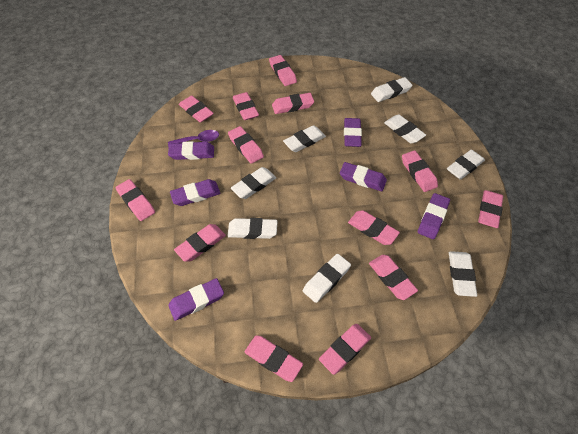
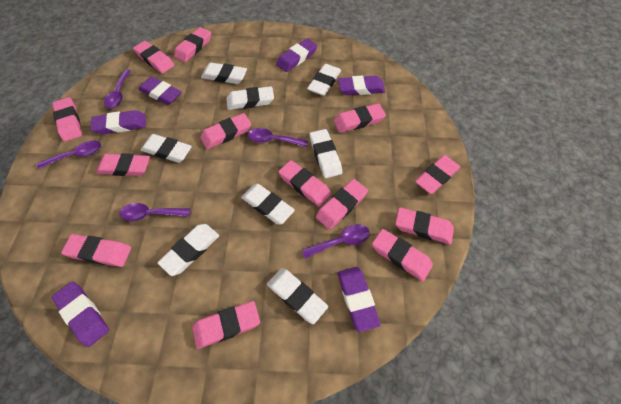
purple spoon: 1 -> 5

